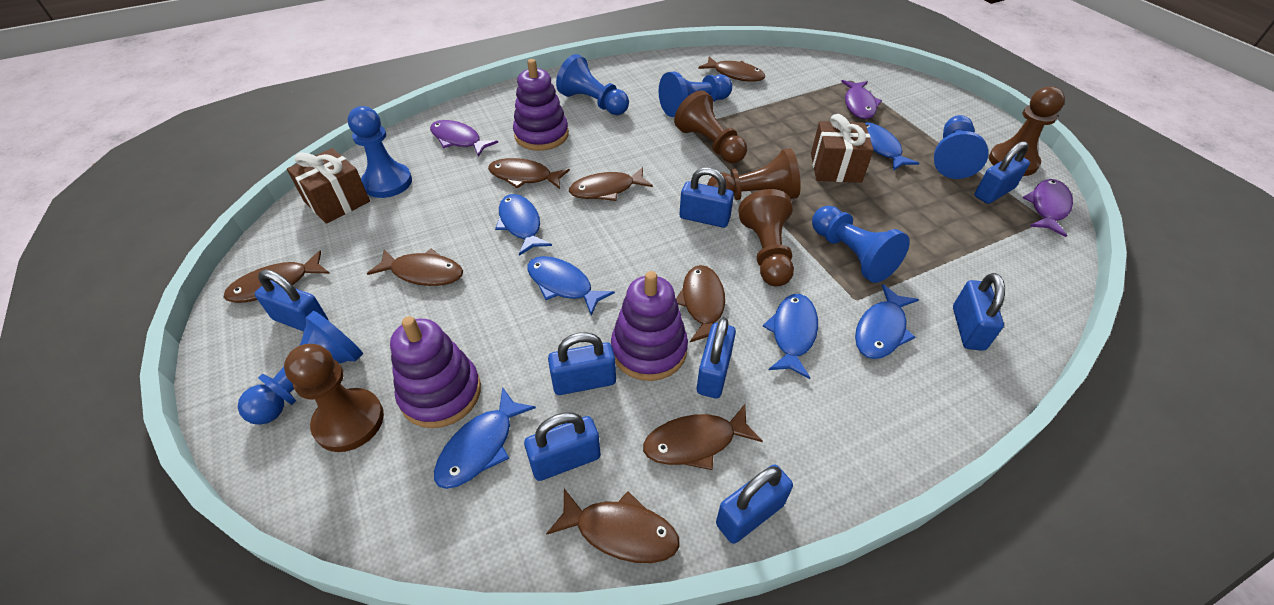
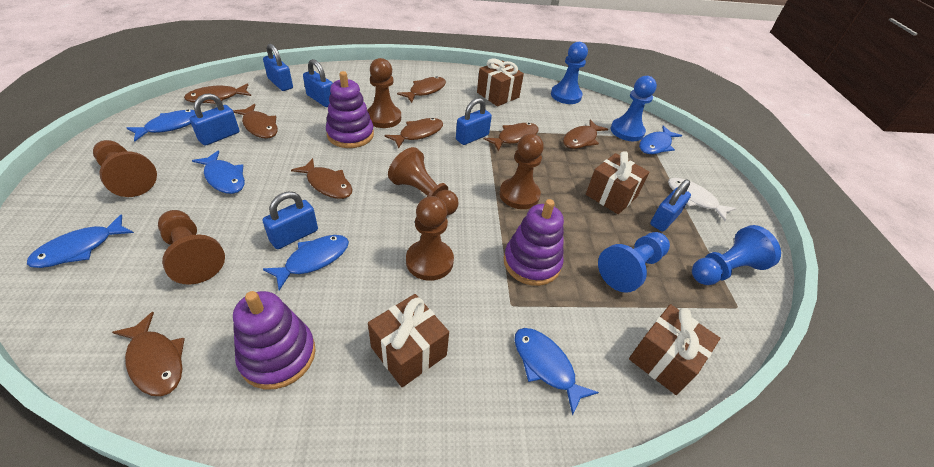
blue padlock: 8 -> 6
blue pawn: 6 -> 4
brown gift: 2 -> 4
brown pawn: 5 -> 6
purple fish: 3 -> 0
white fish: 0 -> 1

